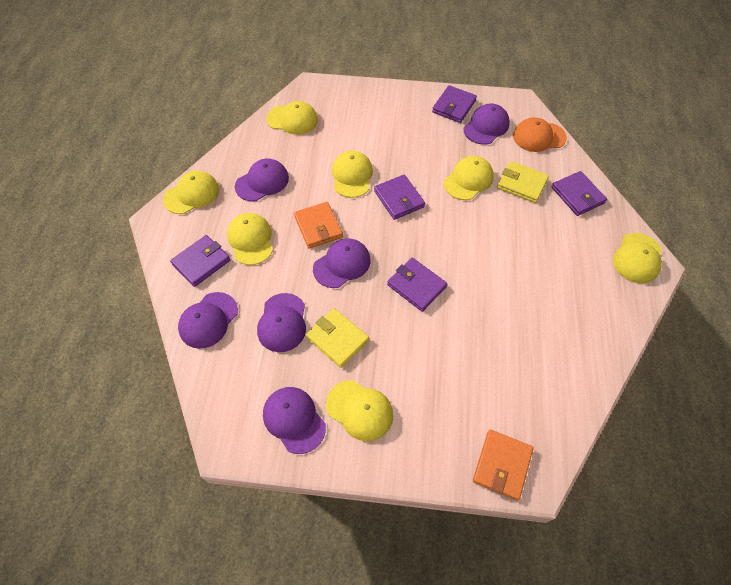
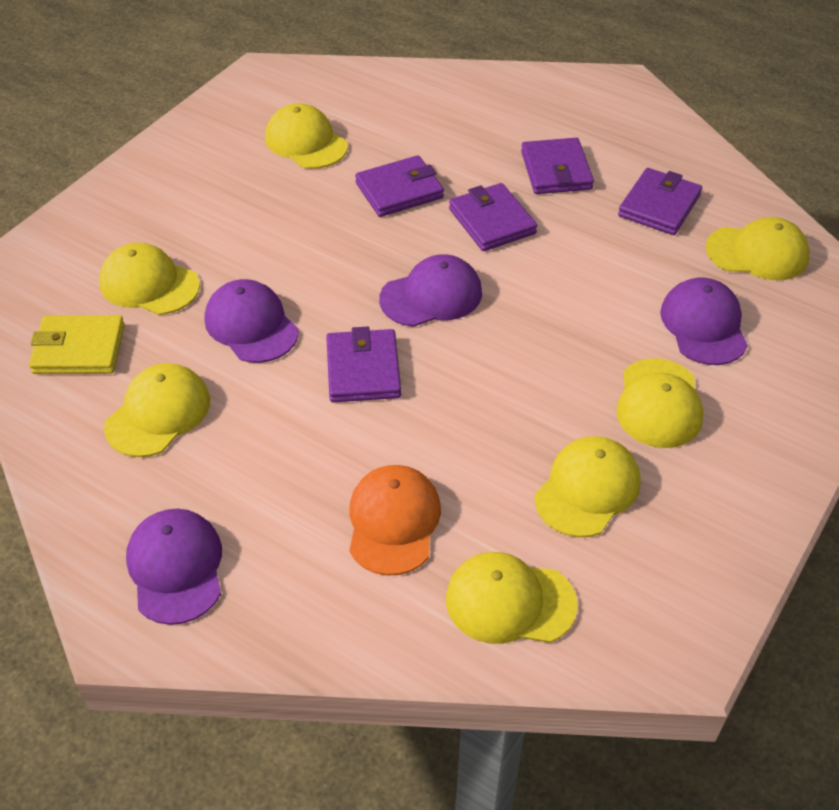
orange wallet: 2 -> 0
purple cap: 6 -> 4
yellow wallet: 2 -> 1

